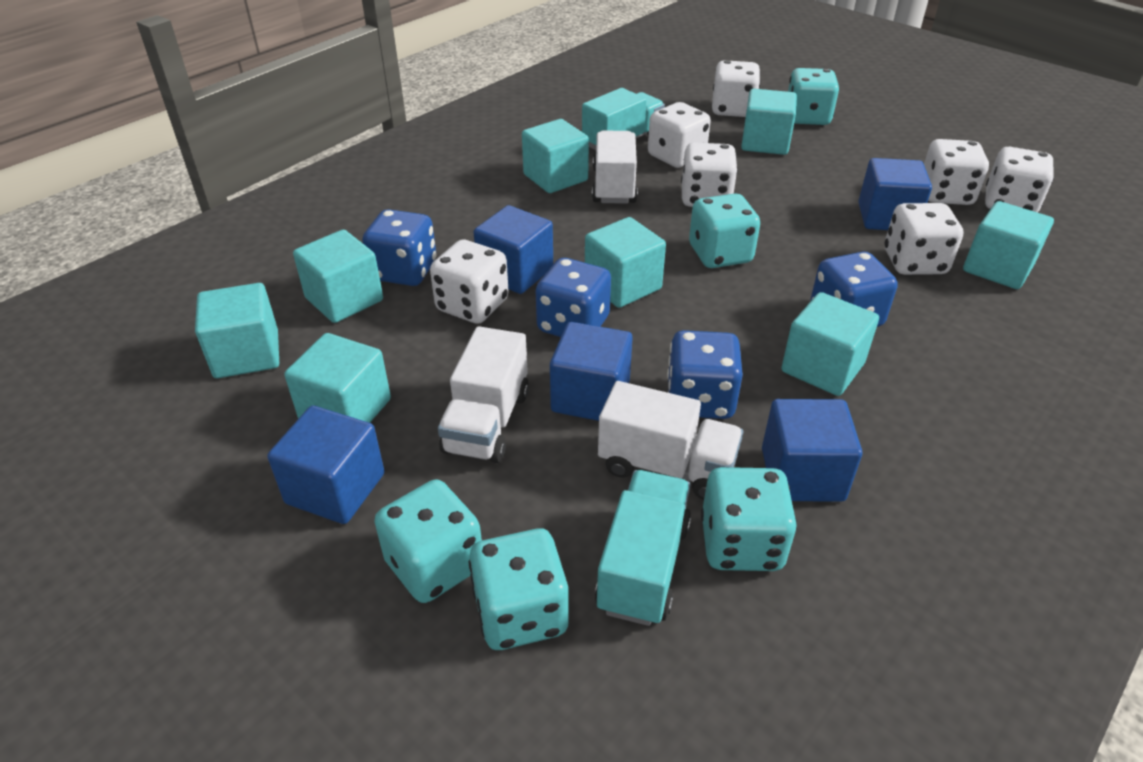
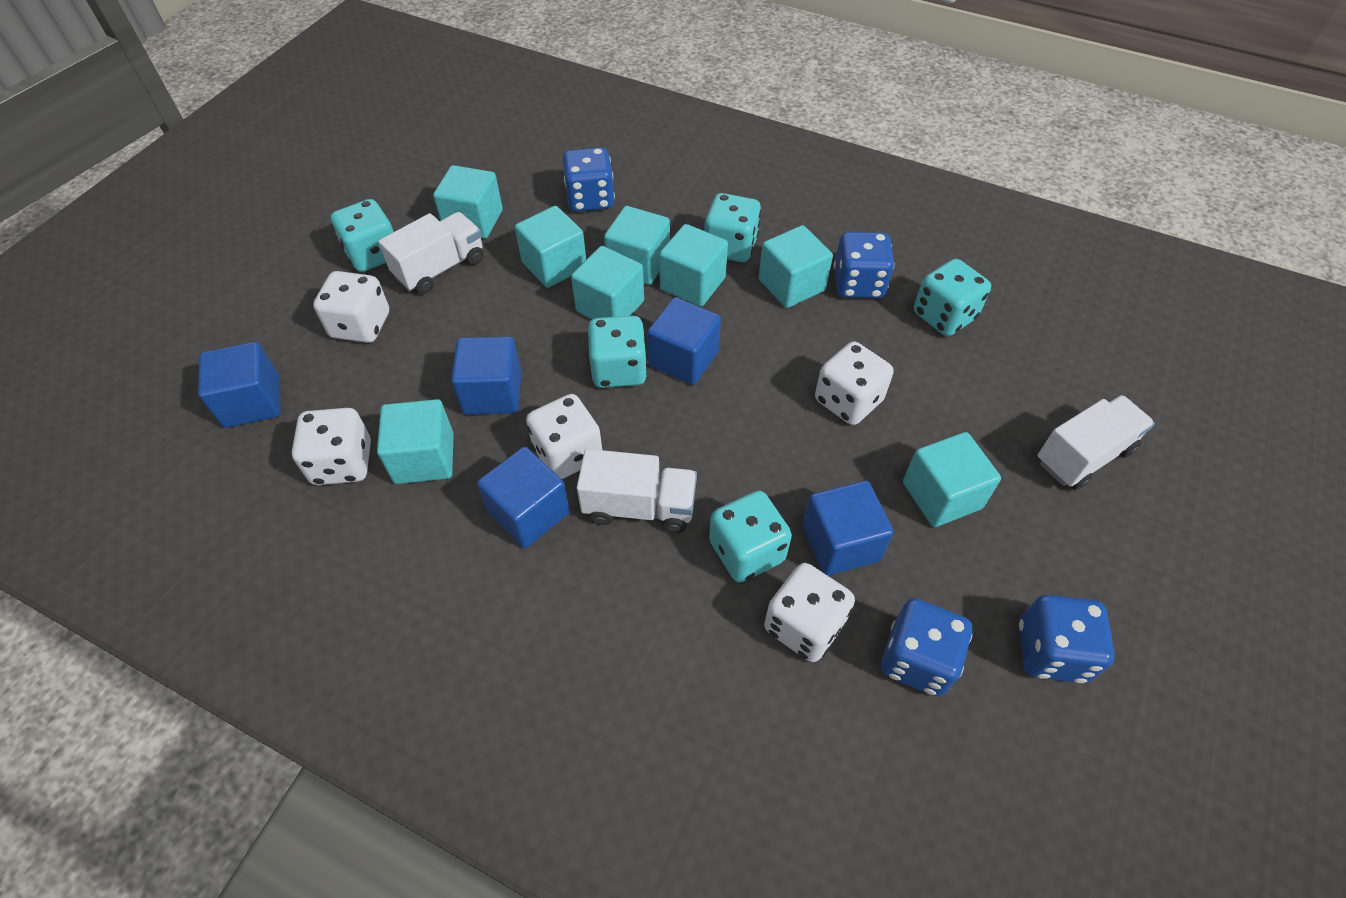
turquoise truck: 2 -> 0
white dice: 7 -> 5

